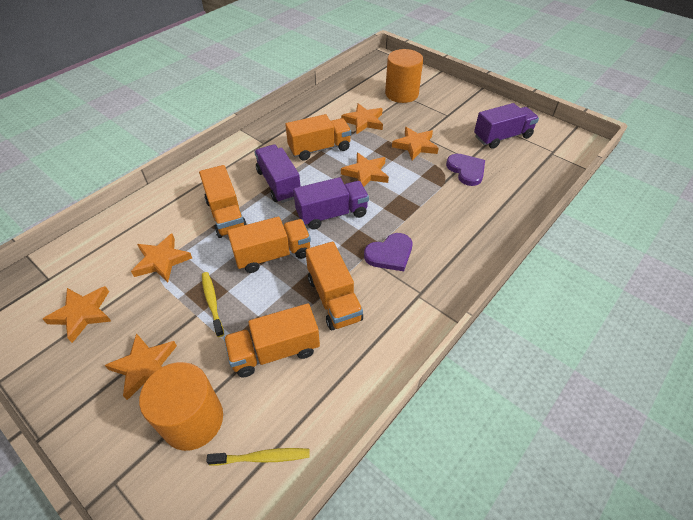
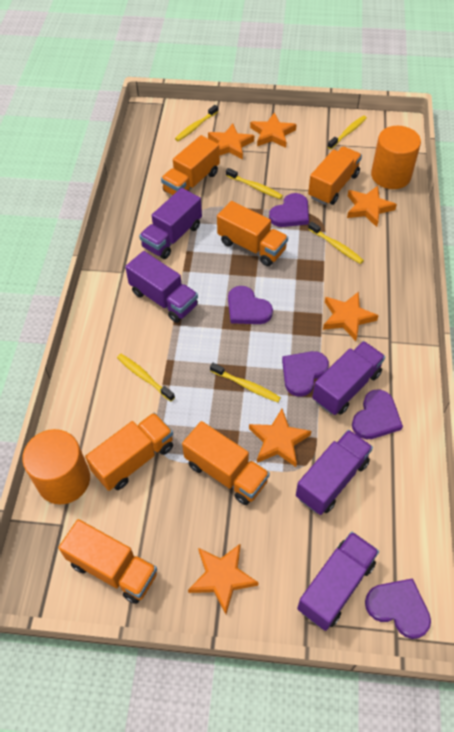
orange truck: 5 -> 6
purple heart: 2 -> 5
purple truck: 3 -> 5
yellow toothbrush: 2 -> 6

